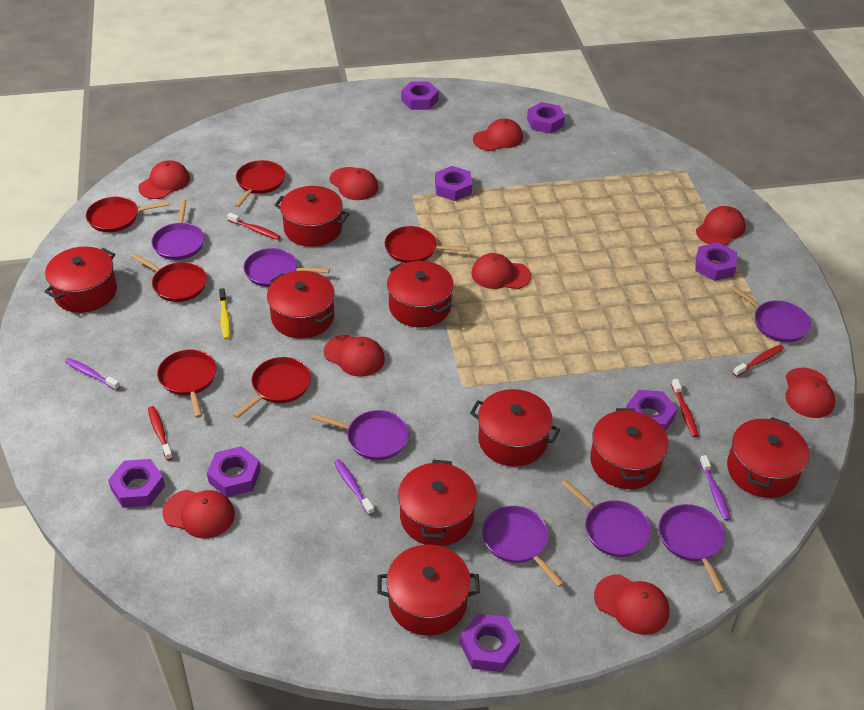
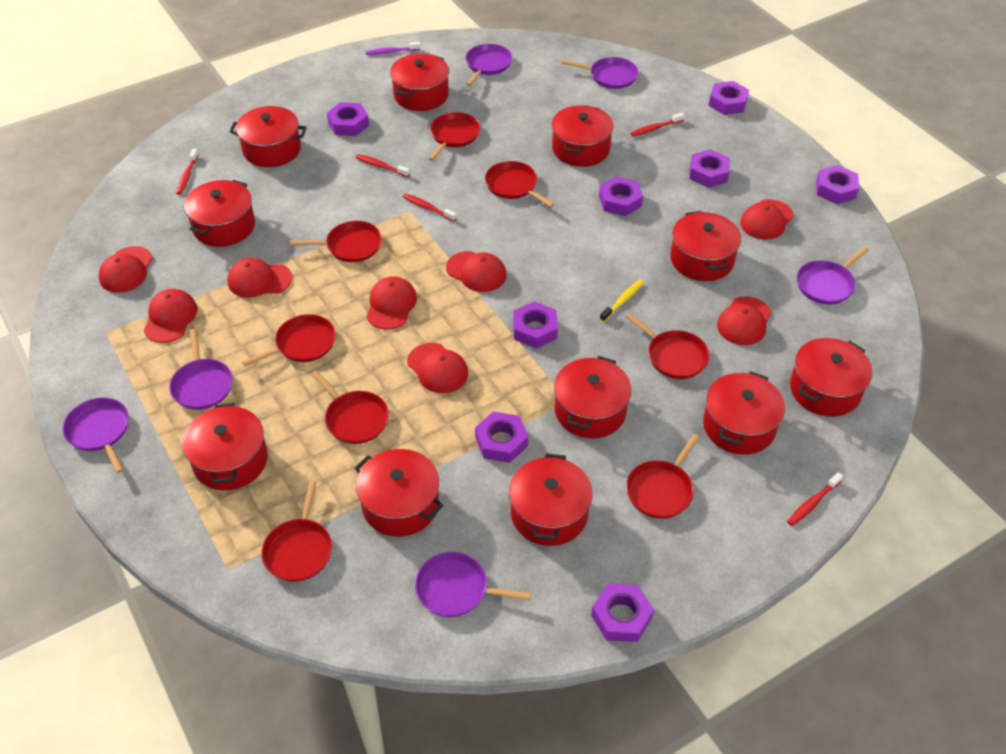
purple pan: 7 -> 6
purple toothbrush: 3 -> 1
red cap: 9 -> 8
red pan: 6 -> 8
red pot: 9 -> 11
red toothbrush: 4 -> 5

